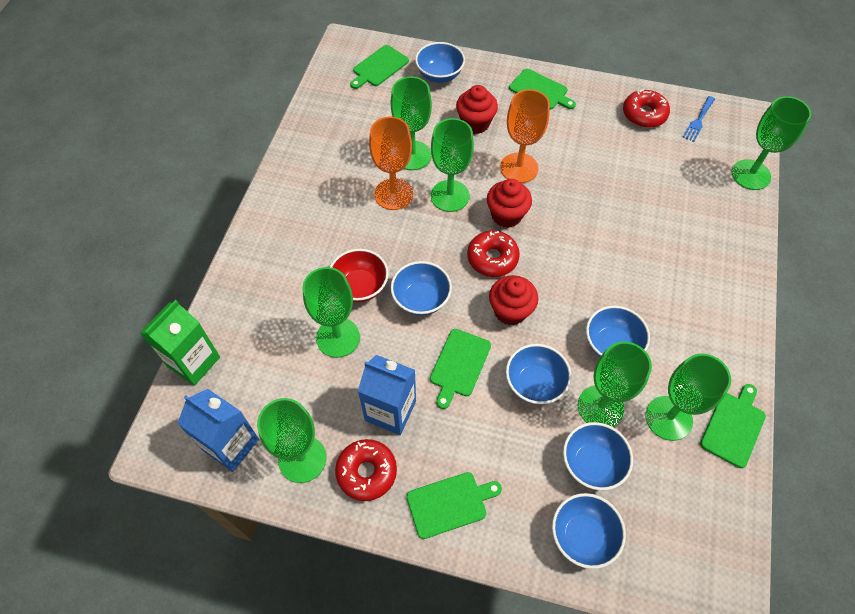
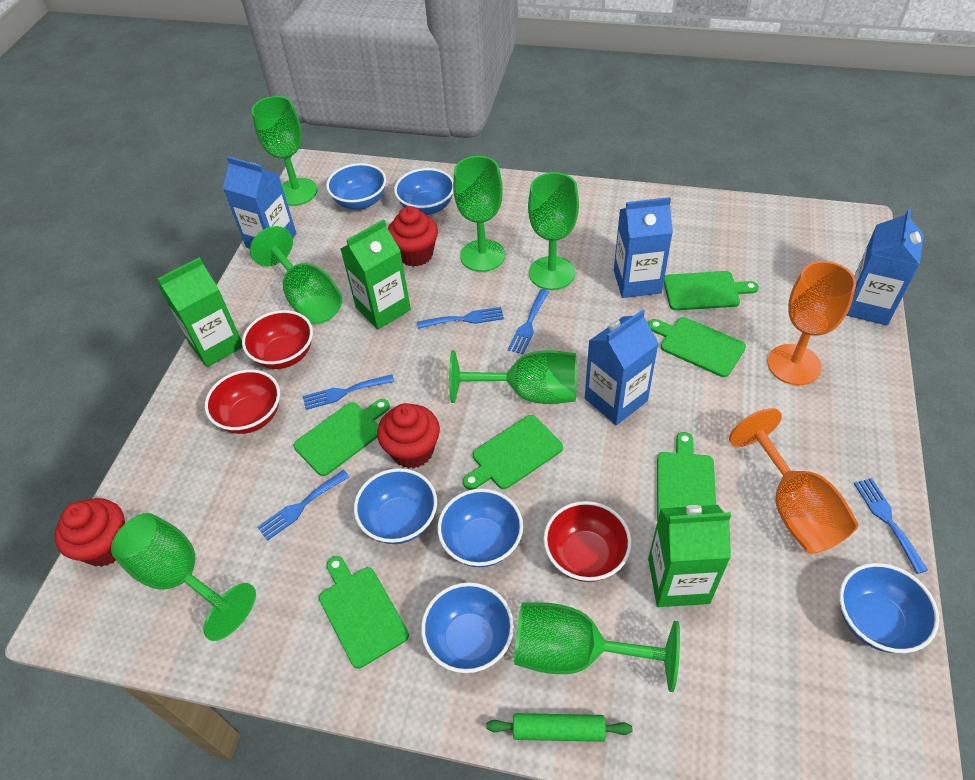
blue carton: 2 -> 4
blue fork: 1 -> 5
green carton: 1 -> 3
green cutting board: 5 -> 6
green rolling pin: 0 -> 1
red bowl: 1 -> 3
red donut: 3 -> 0

